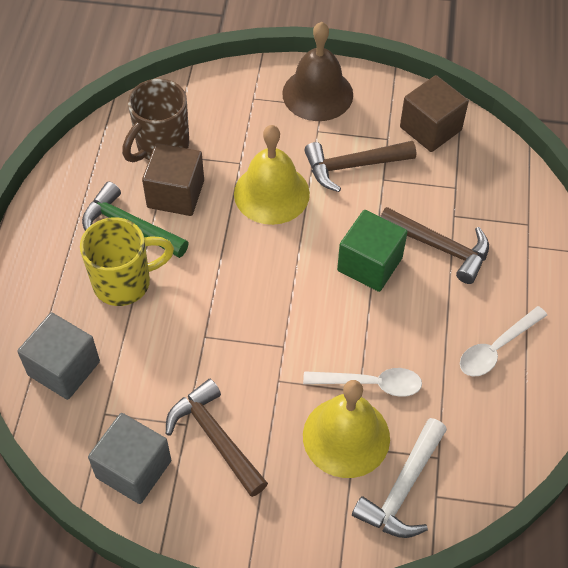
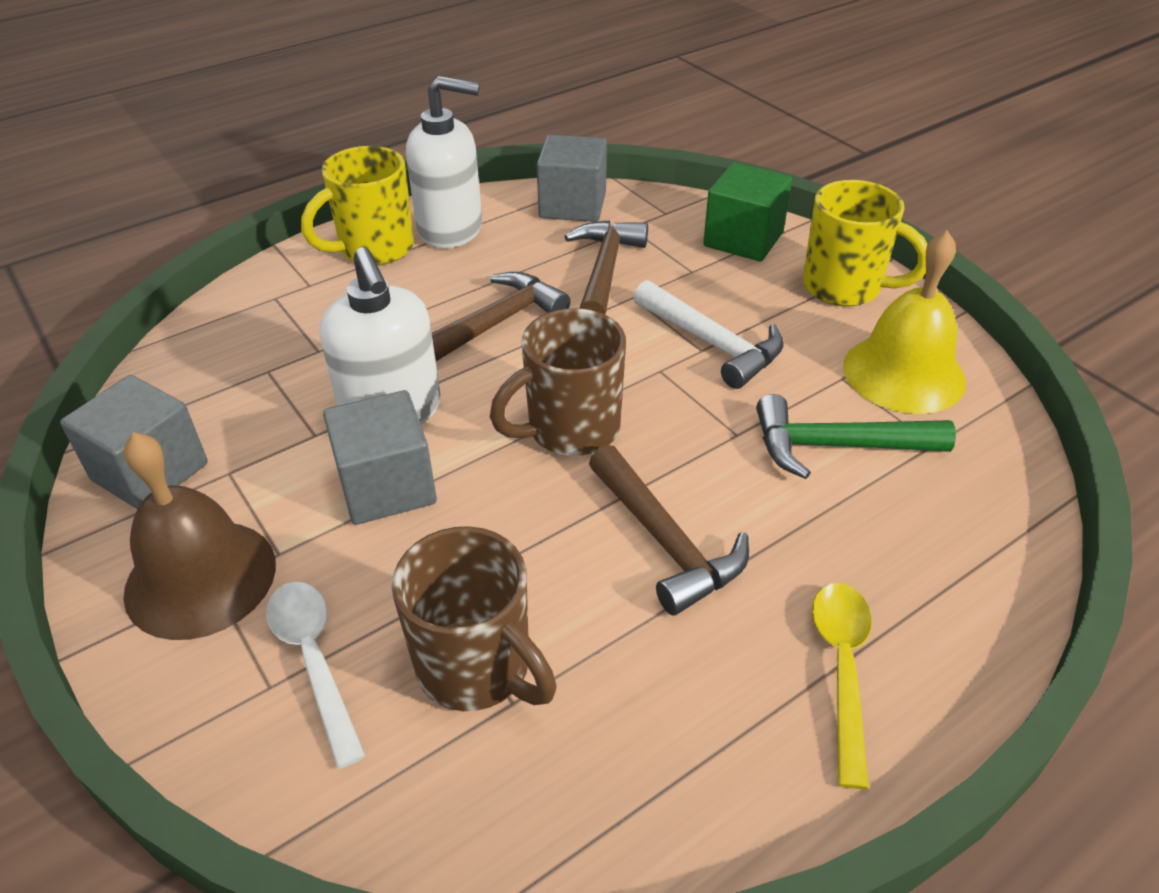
brown cube: 2 -> 0
brown mug: 1 -> 2
grey cube: 2 -> 3
white soap dispenser: 0 -> 2
white spoon: 2 -> 1
yellow bell: 2 -> 1
yellow mug: 1 -> 2
yellow spoon: 0 -> 1

